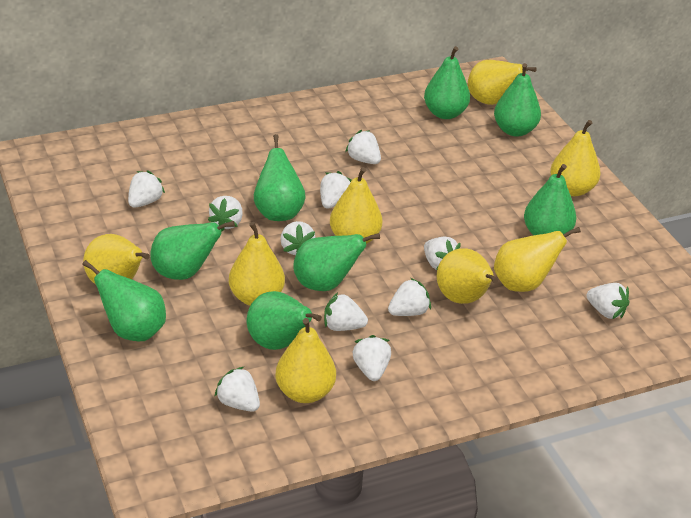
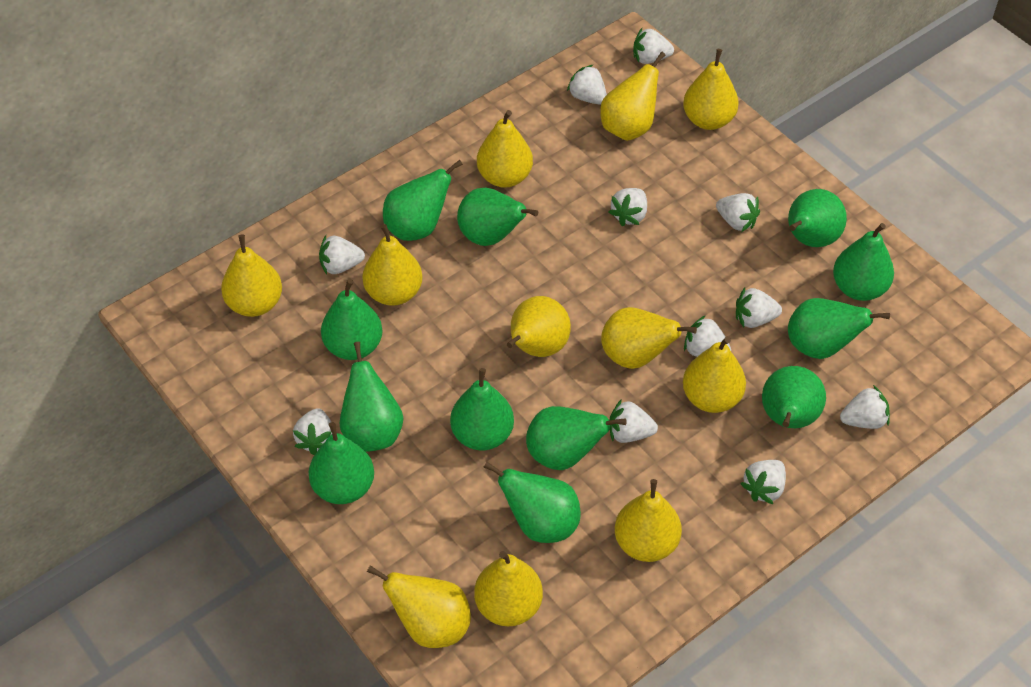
green pear: 8 -> 12
yellow pear: 8 -> 11

